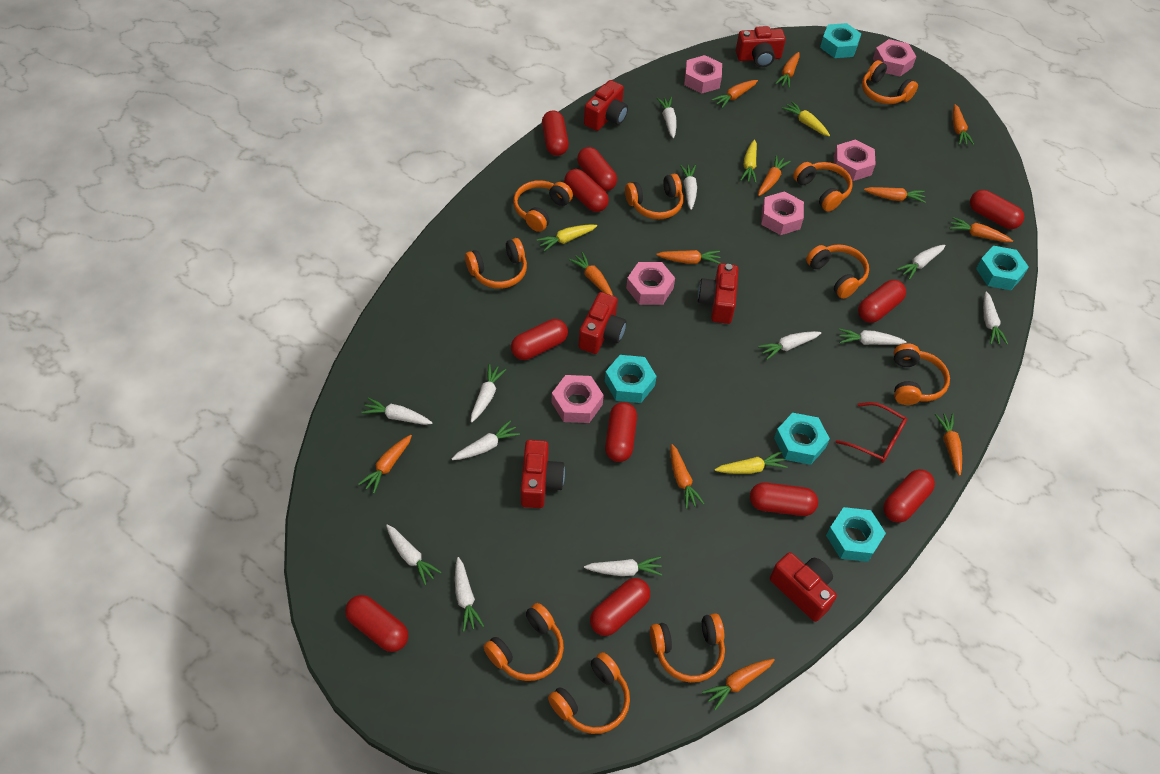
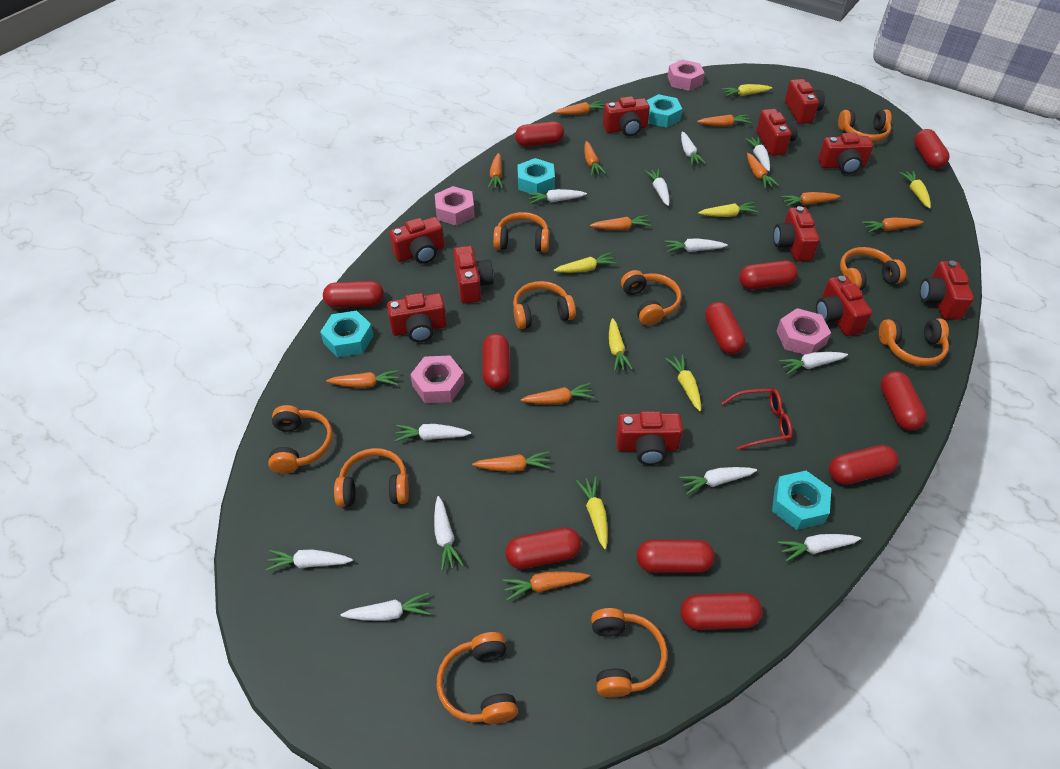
pink nut: 6 -> 4
red camera: 6 -> 11
turquoise nut: 5 -> 4
yellow carrot: 4 -> 7

